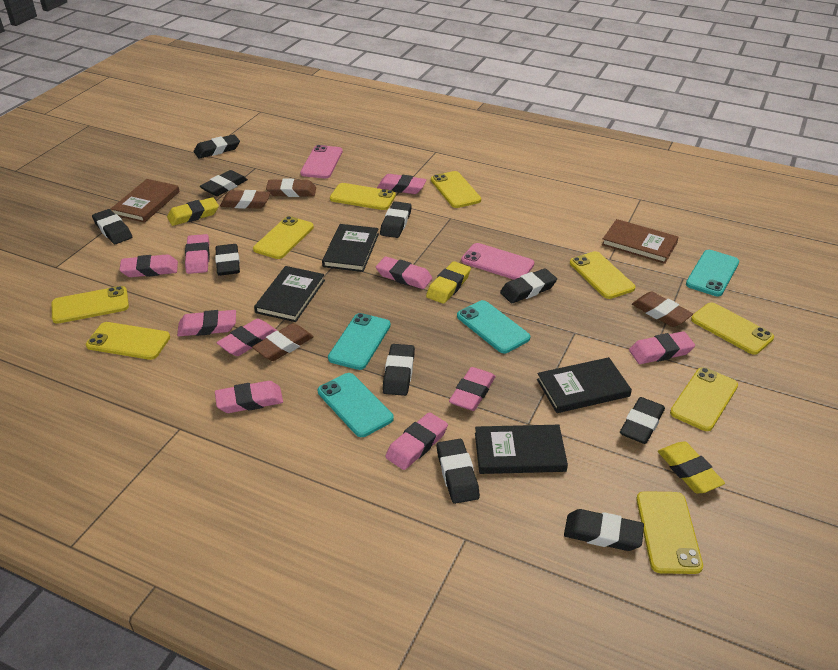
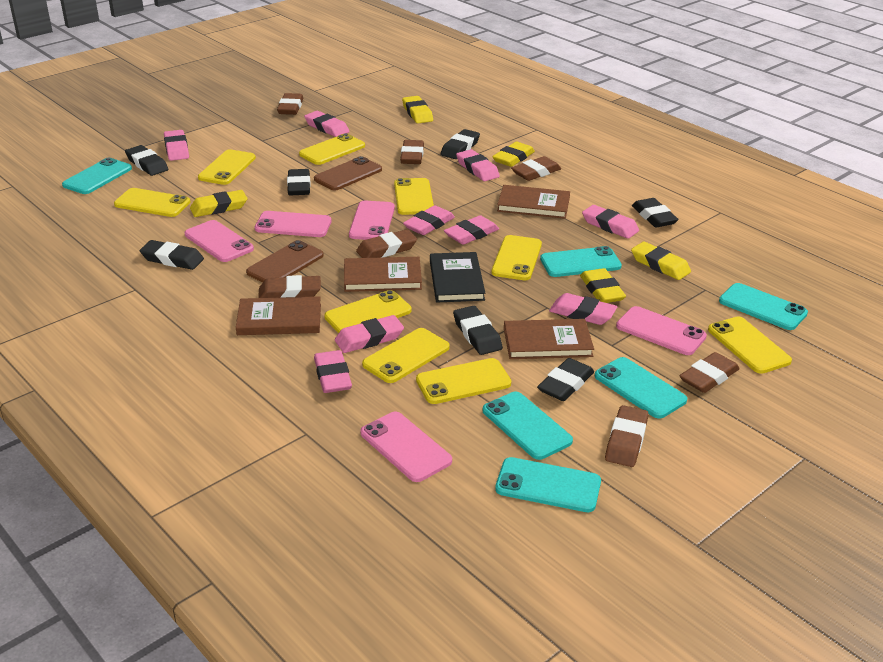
black book: 4 -> 1
black eraser: 10 -> 7
brown book: 2 -> 4
brown eraser: 4 -> 7
brown phone: 0 -> 2
pink eraser: 10 -> 9
pink phone: 2 -> 5
turquoise phone: 4 -> 6
yellow eraser: 3 -> 5

